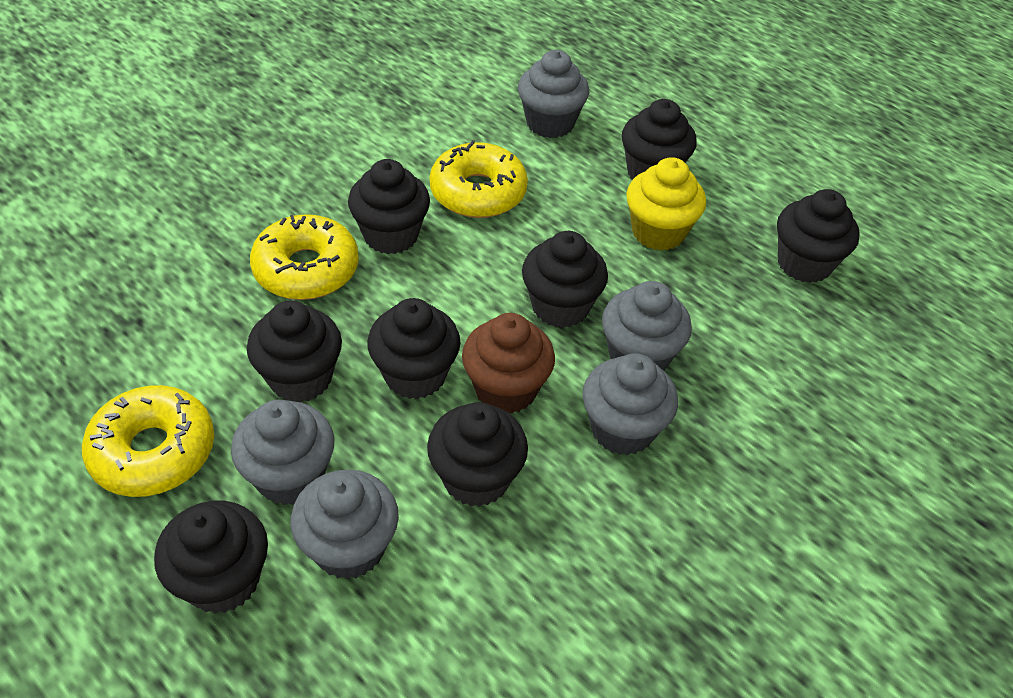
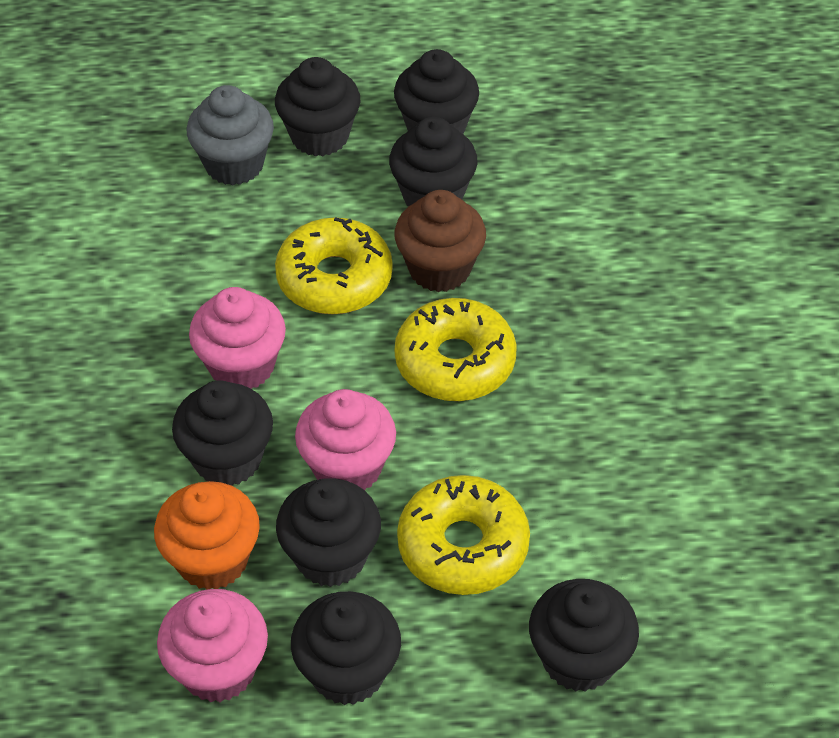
black cupcake: 8 -> 7
grey cupcake: 5 -> 1
orange cupcake: 0 -> 1
pink cupcake: 0 -> 3
yellow cupcake: 1 -> 0

